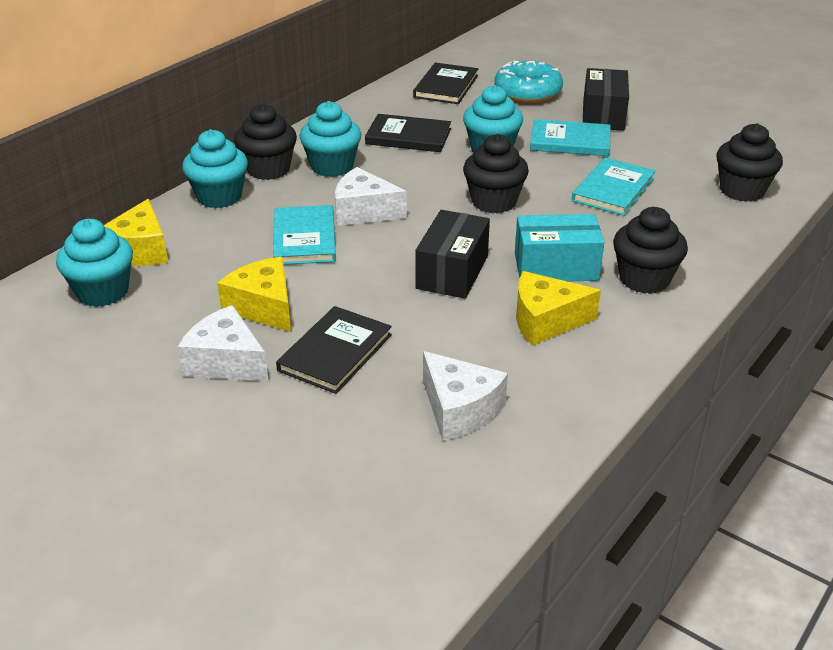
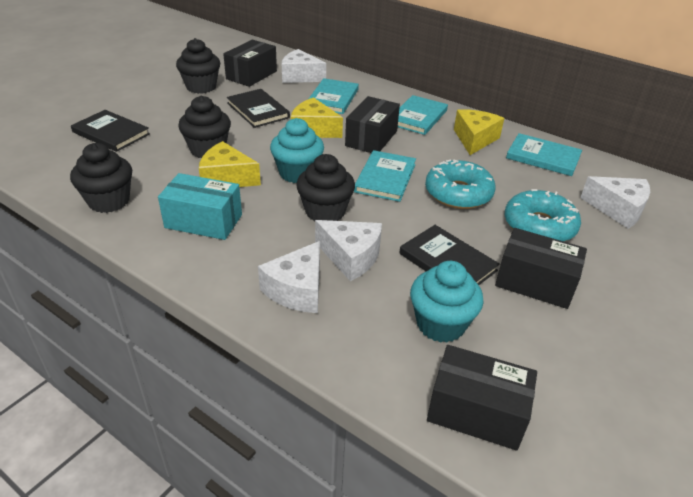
black box: 2 -> 4
turquoise book: 3 -> 4
turquoise cupcake: 4 -> 2
turquoise donut: 1 -> 2
white cheese: 3 -> 4

